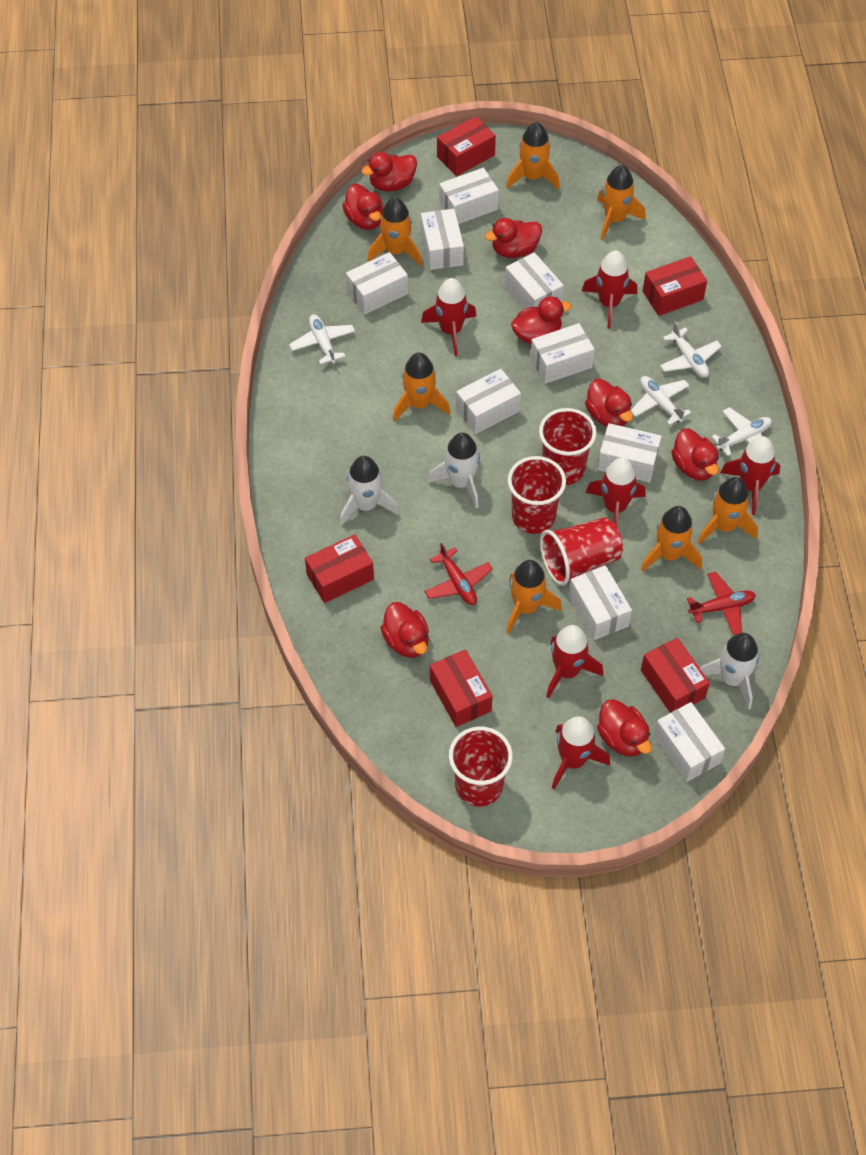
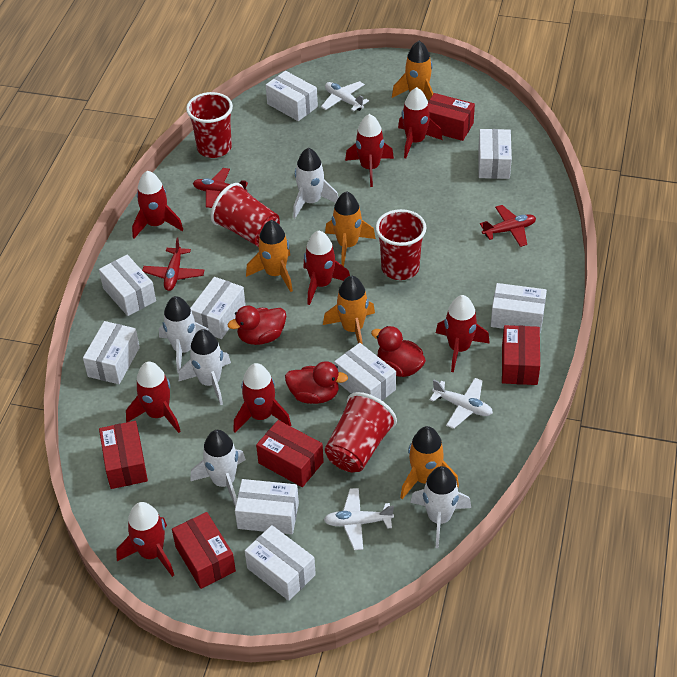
orange rocket: 7 -> 5
red duck: 8 -> 3
red plane: 2 -> 3
red rocket: 6 -> 8
white plane: 4 -> 3
white rocket: 3 -> 5

